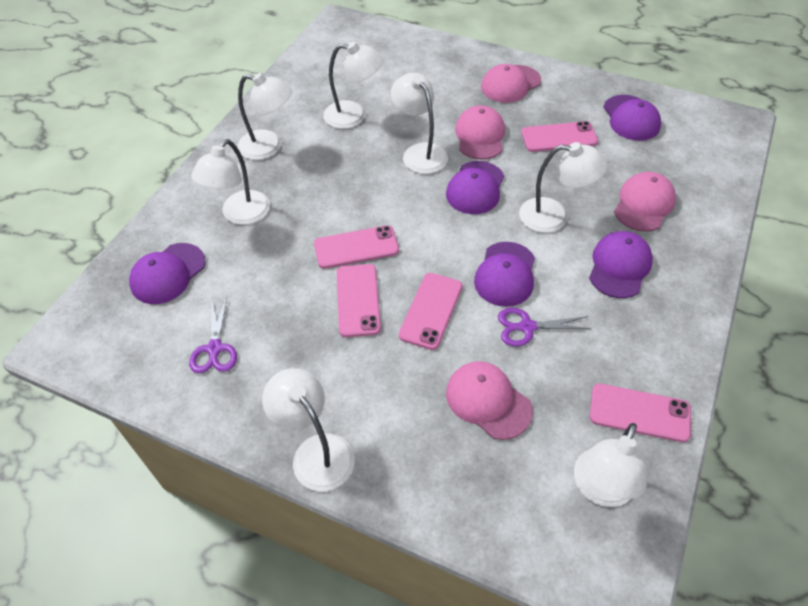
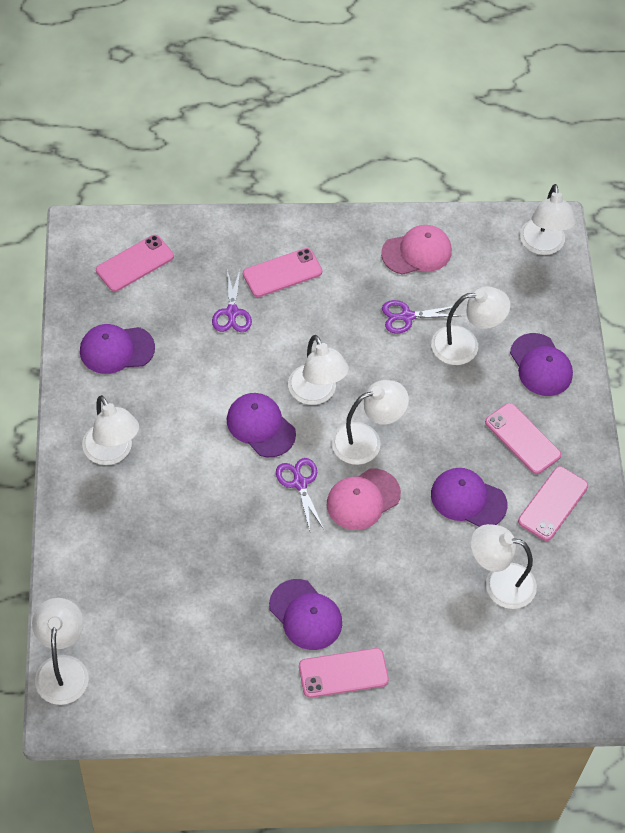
pink cap: 4 -> 2
purple scissors: 2 -> 3

